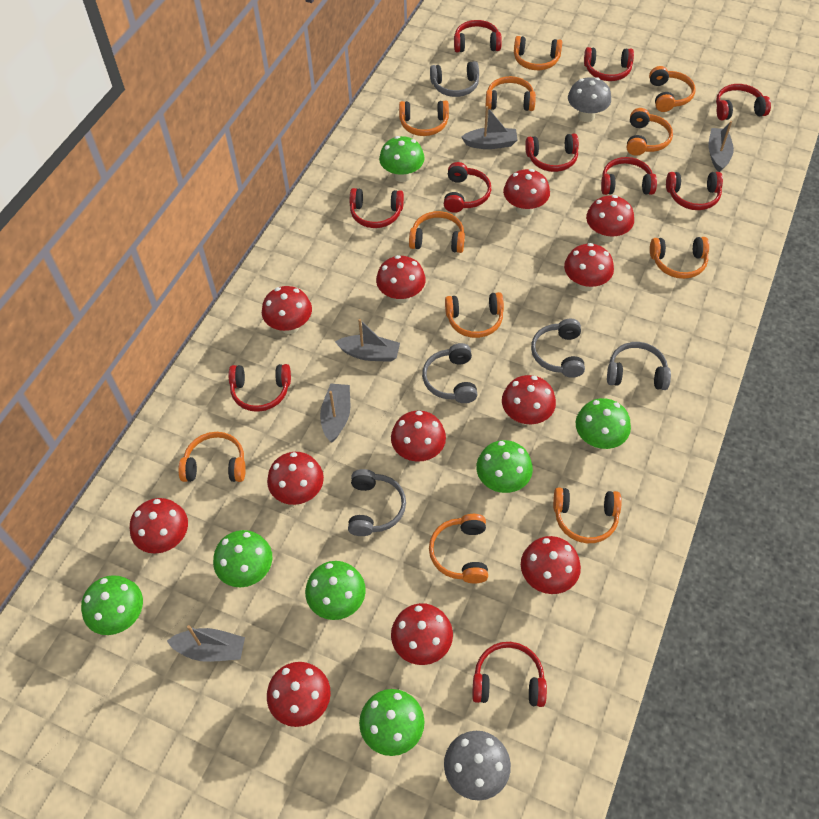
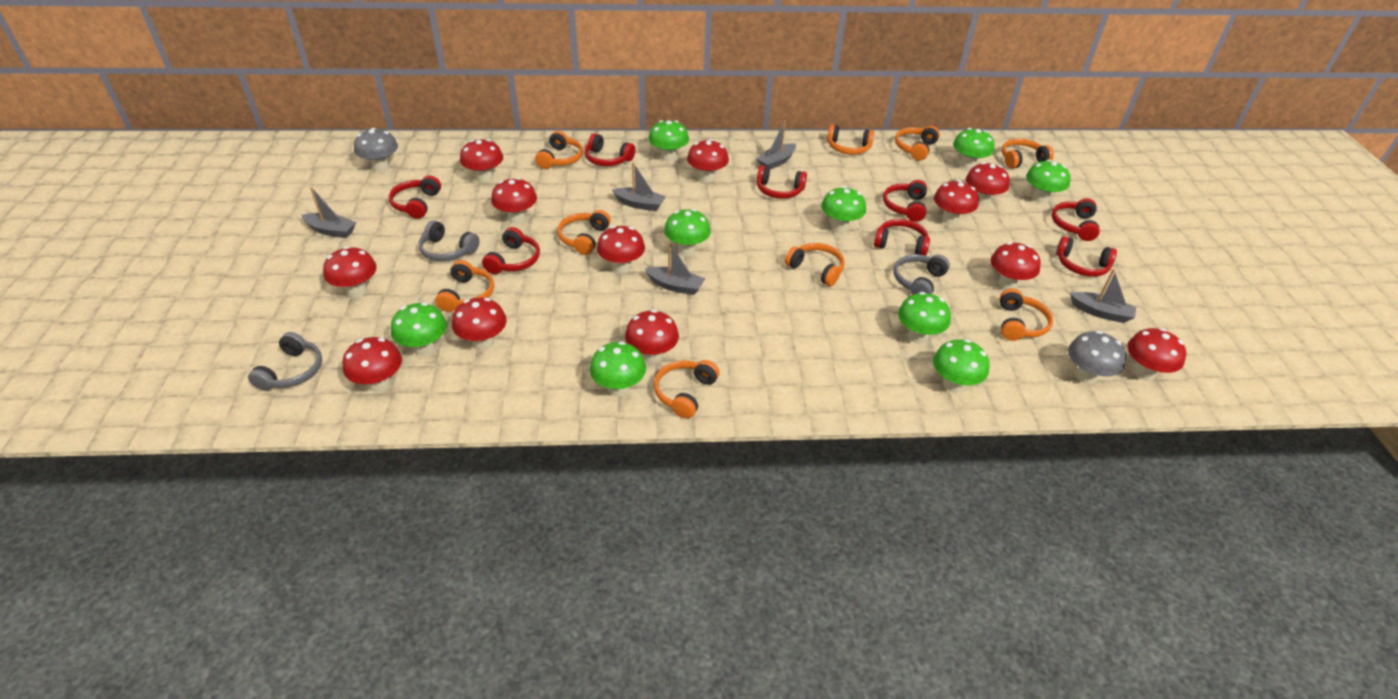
green mushroom: 7 -> 9
grey headphones: 5 -> 3
orange headphones: 11 -> 9
red headphones: 10 -> 8

